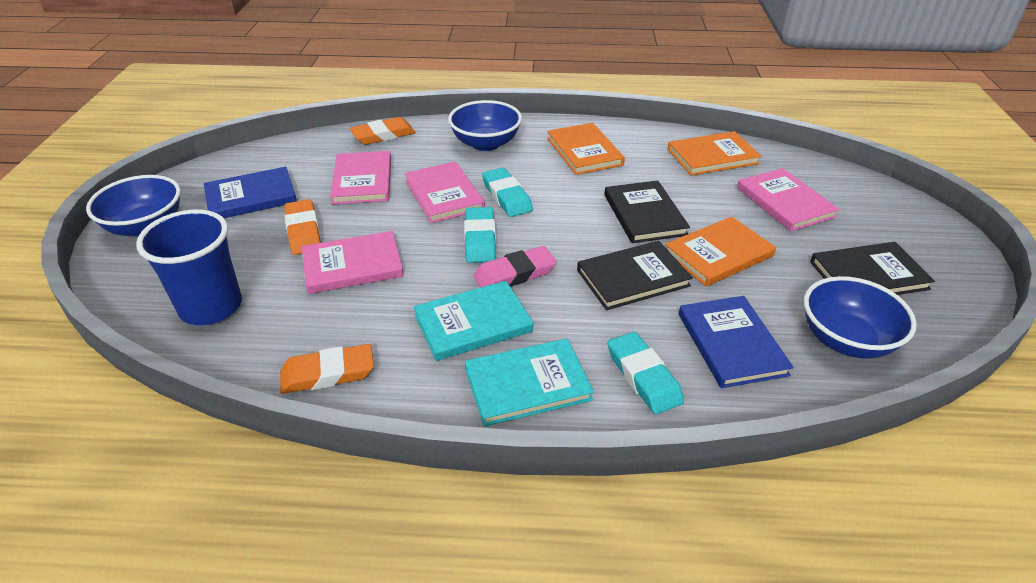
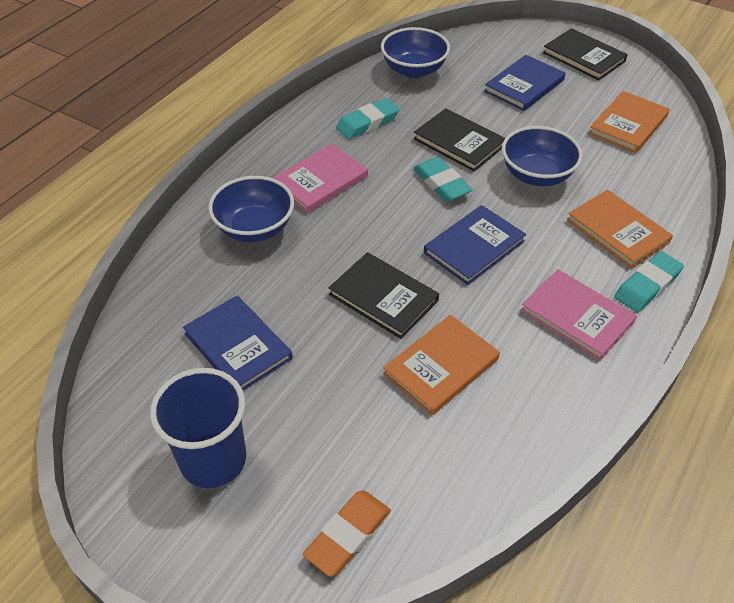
blue book: 2 -> 3
orange eraser: 3 -> 1
pink book: 4 -> 2
pink eraser: 1 -> 0
turquoise book: 2 -> 0

